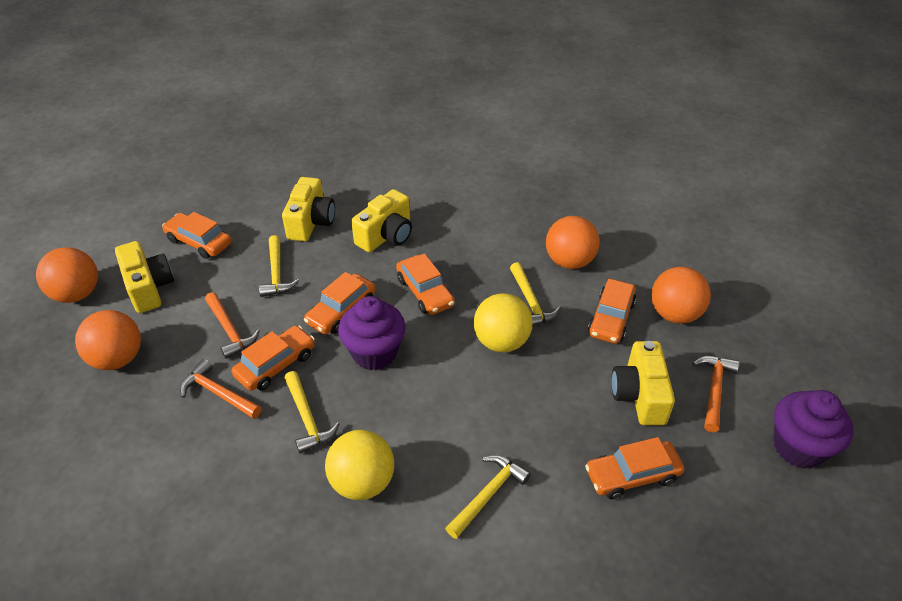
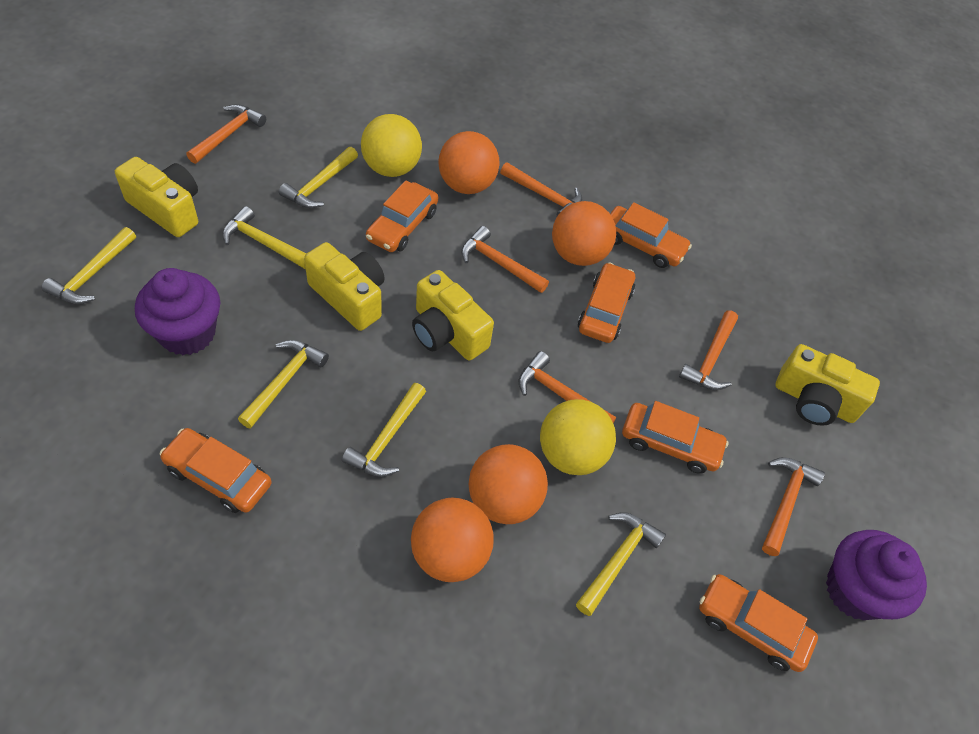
orange hammer: 3 -> 6
yellow hammer: 4 -> 6

